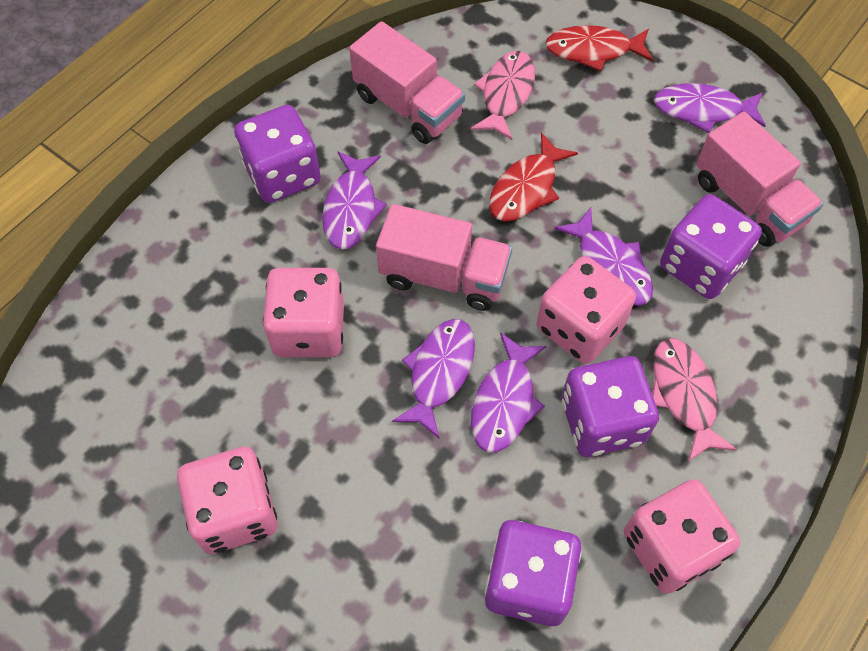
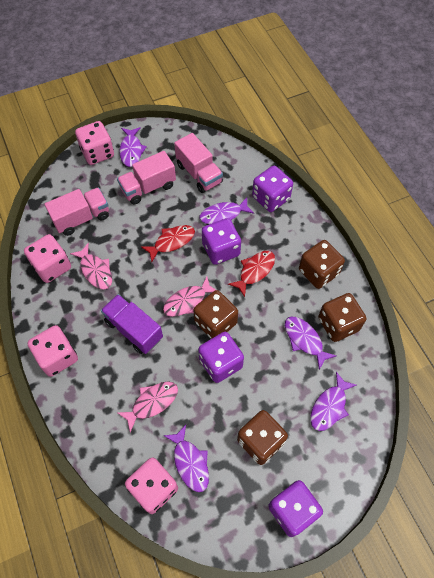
brown dice: 0 -> 4
pink fish: 2 -> 3
purple truck: 0 -> 1

